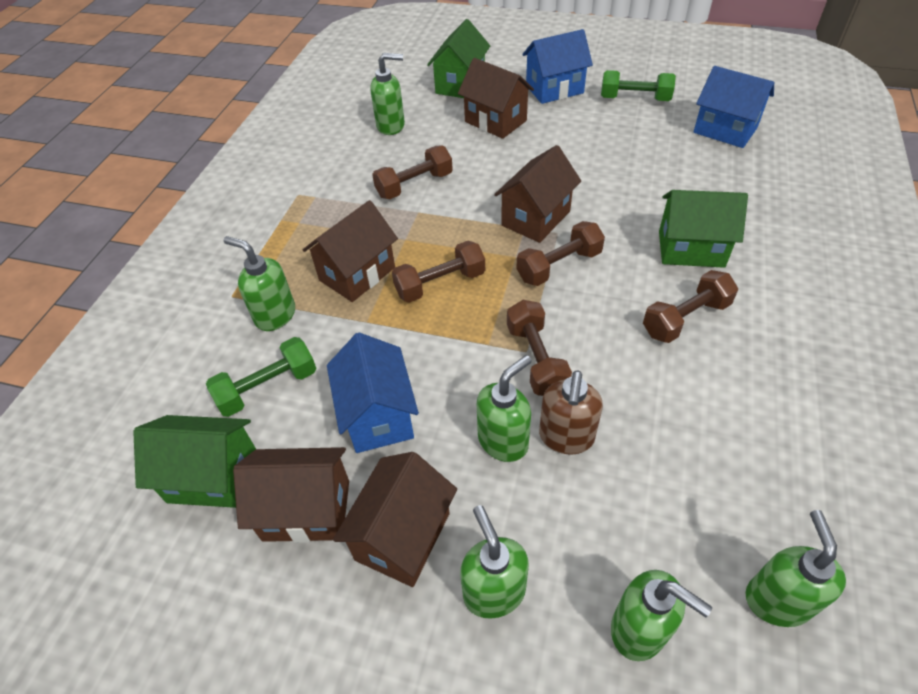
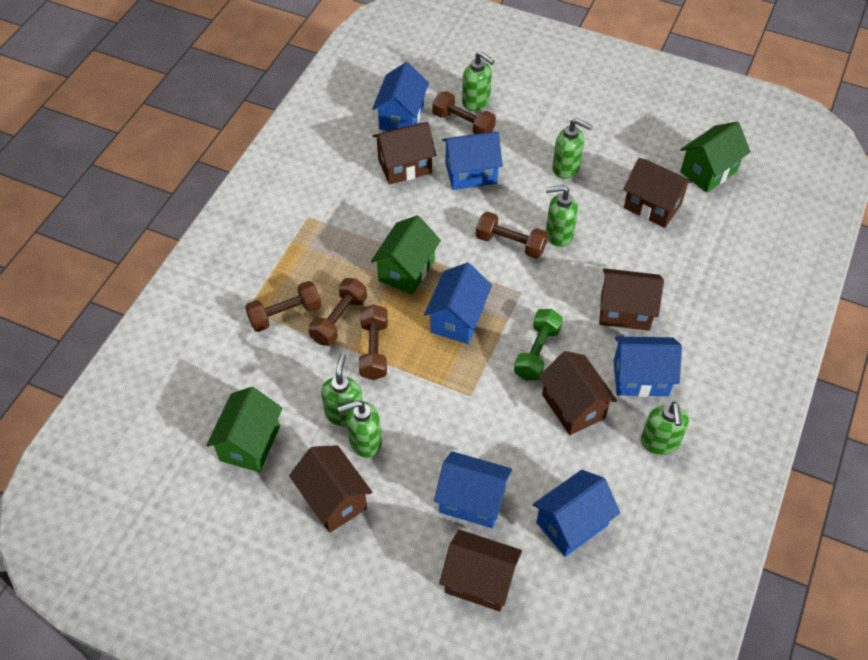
blue house: 3 -> 6
brown house: 5 -> 6
brown soap dispenser: 1 -> 0
green dumbbell: 2 -> 1

